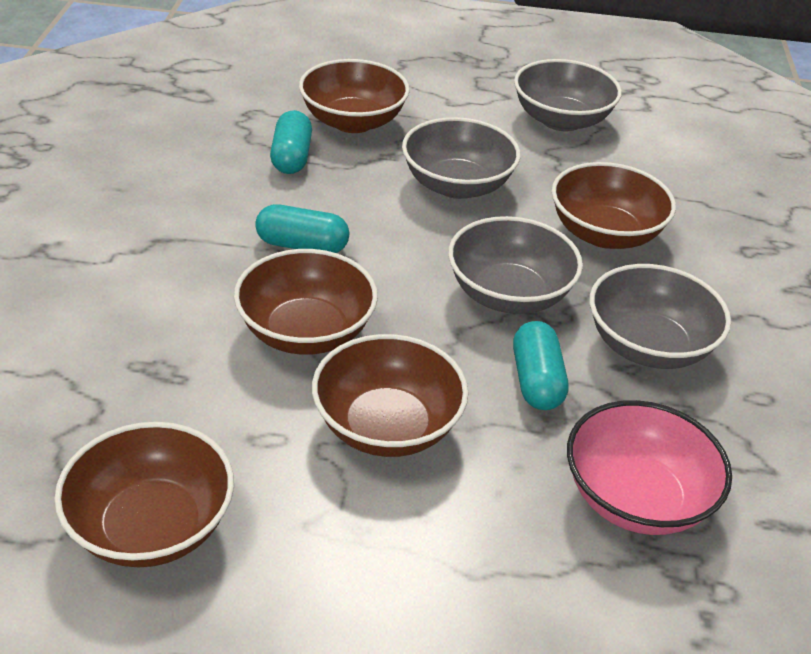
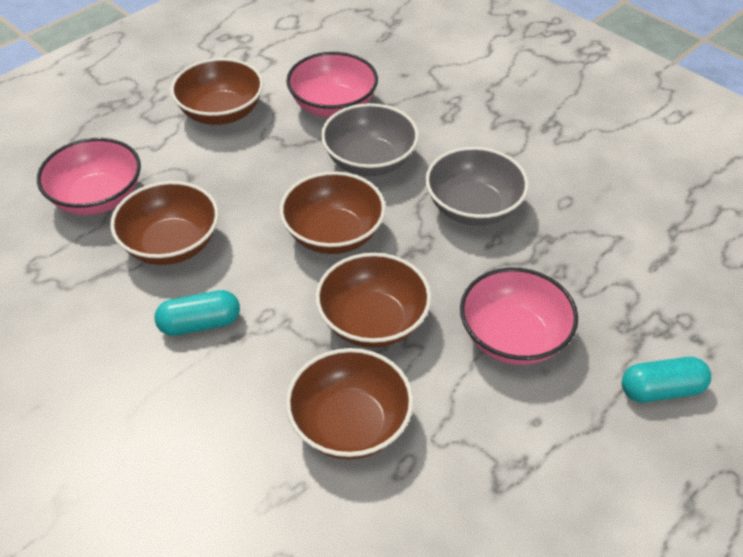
grey bowl: 4 -> 2
pink bowl: 1 -> 3
turquoise capsule: 3 -> 2

